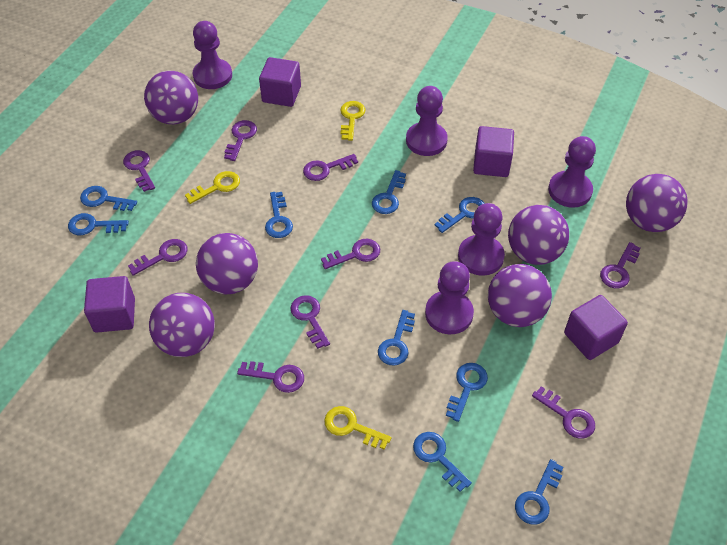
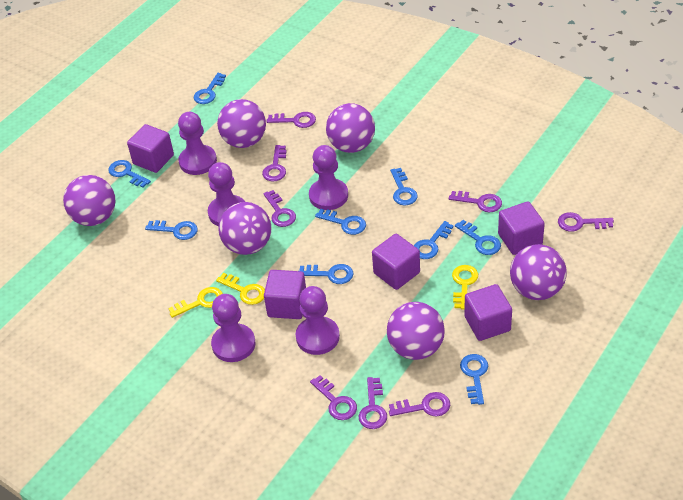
purple cube: 4 -> 5
purple key: 9 -> 8

